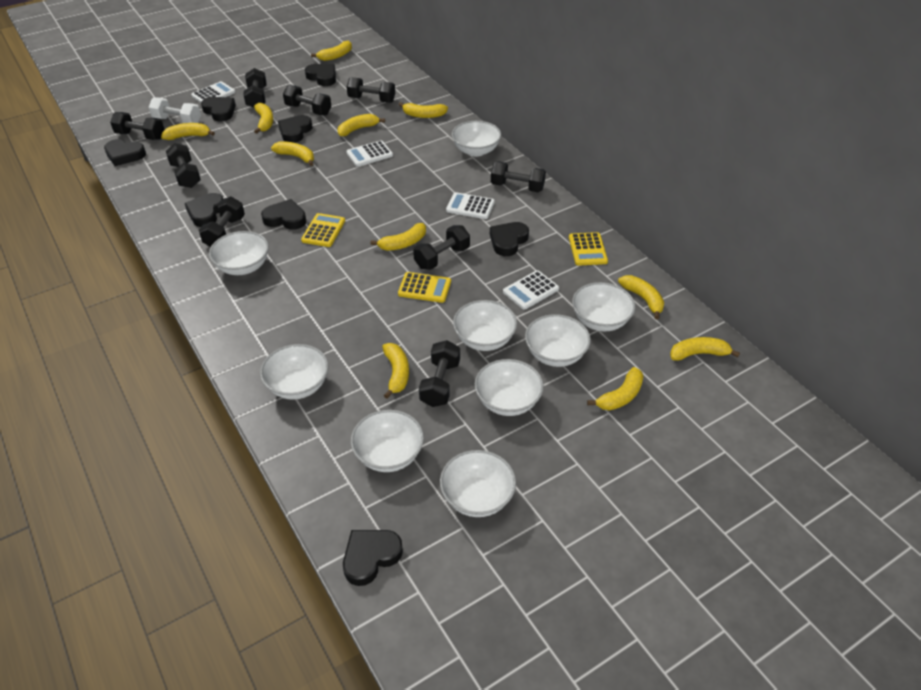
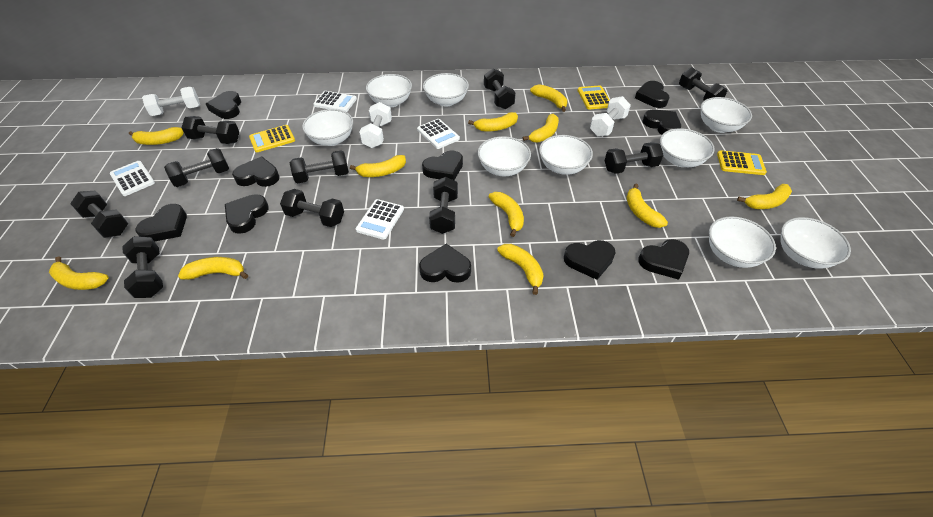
black dumbbell: 9 -> 10
black heart: 8 -> 10
white dumbbell: 1 -> 3

